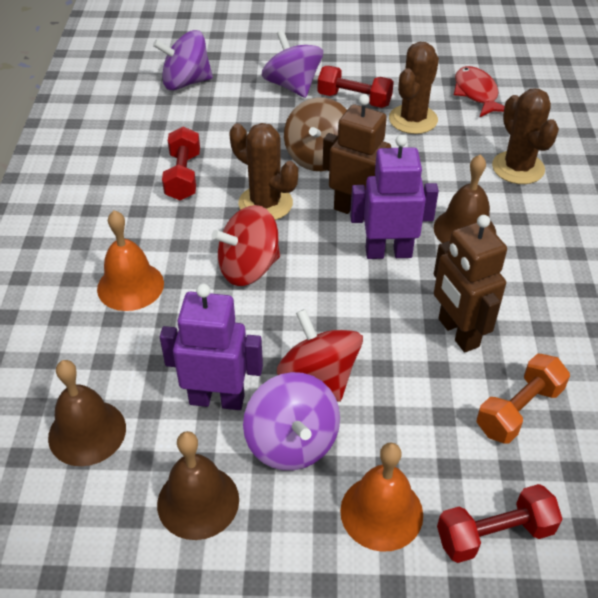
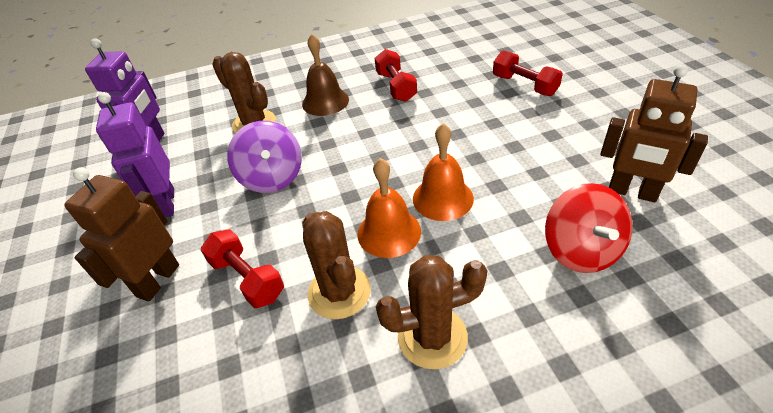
brown bell: 3 -> 1
brown spinning top: 1 -> 0
orange dumbbell: 1 -> 0
purple spinning top: 3 -> 1
red fish: 1 -> 0
red spinning top: 2 -> 1

